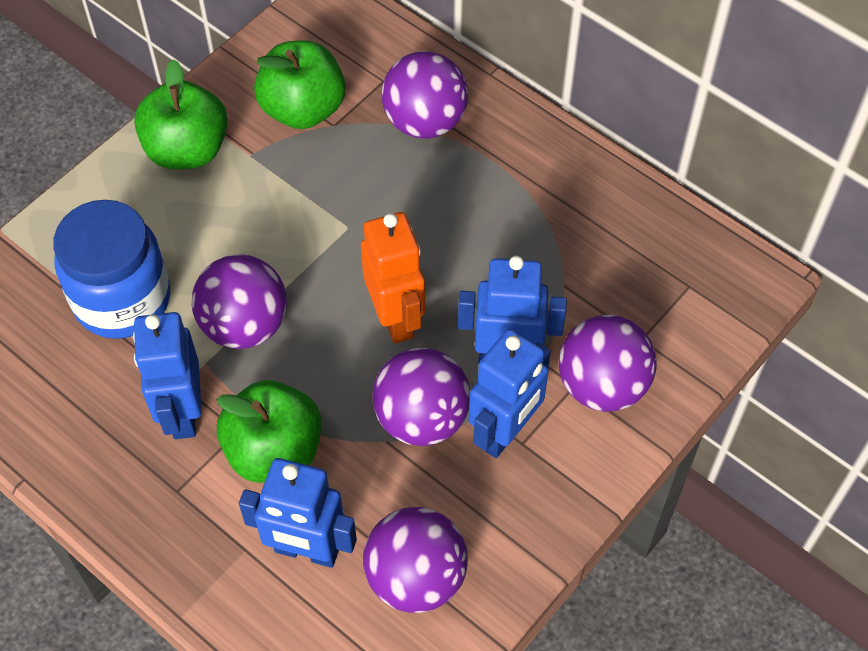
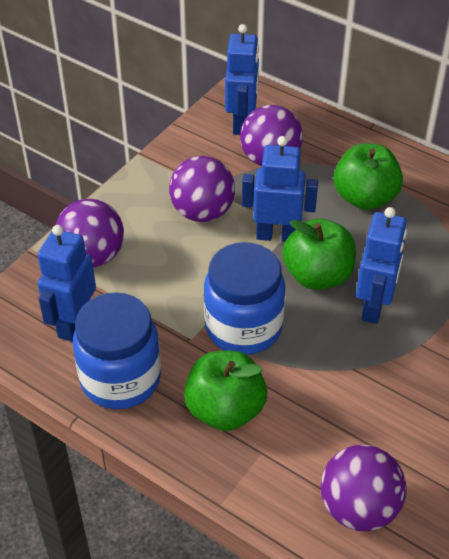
blue jar: 1 -> 2
orange robot: 1 -> 0
purple ball: 5 -> 4

